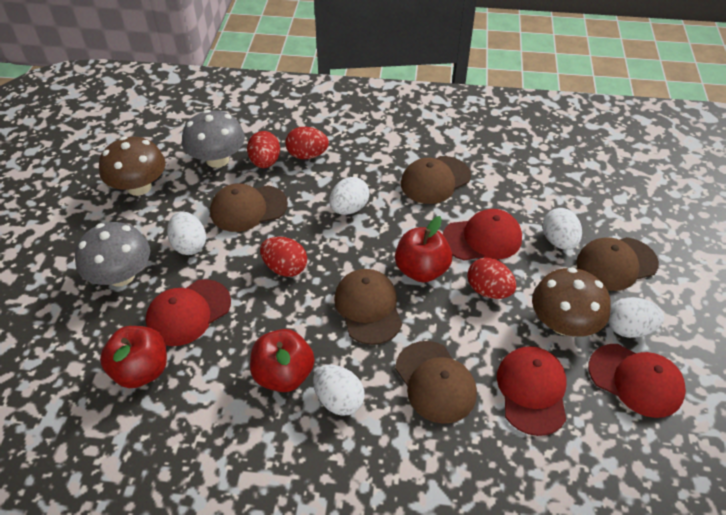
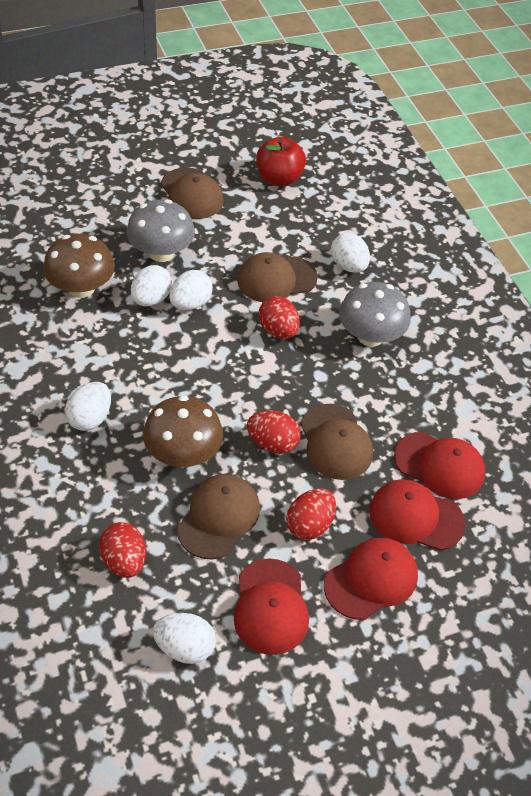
brown cap: 5 -> 4
red apple: 3 -> 1

